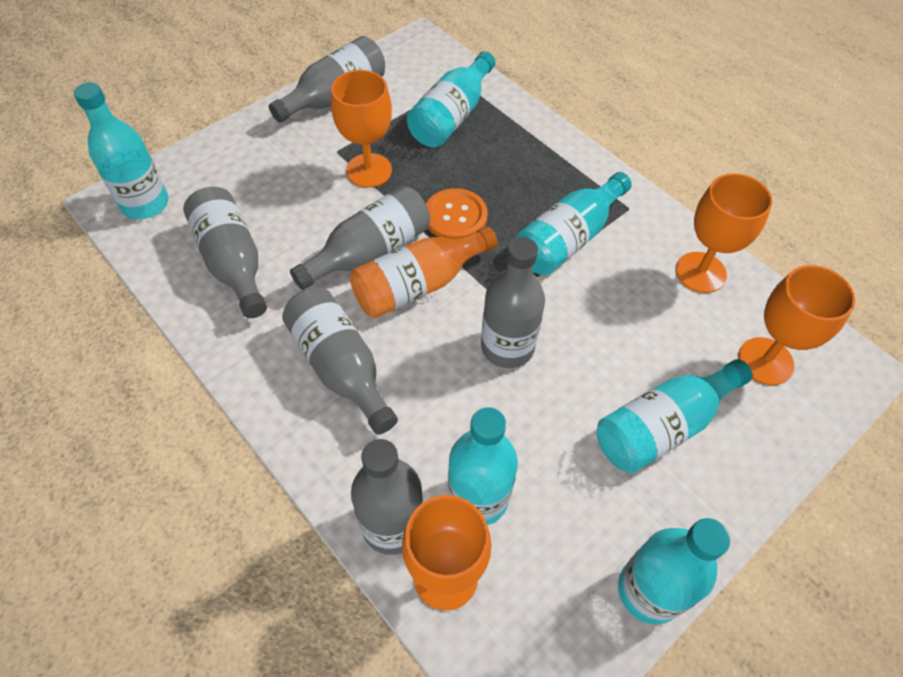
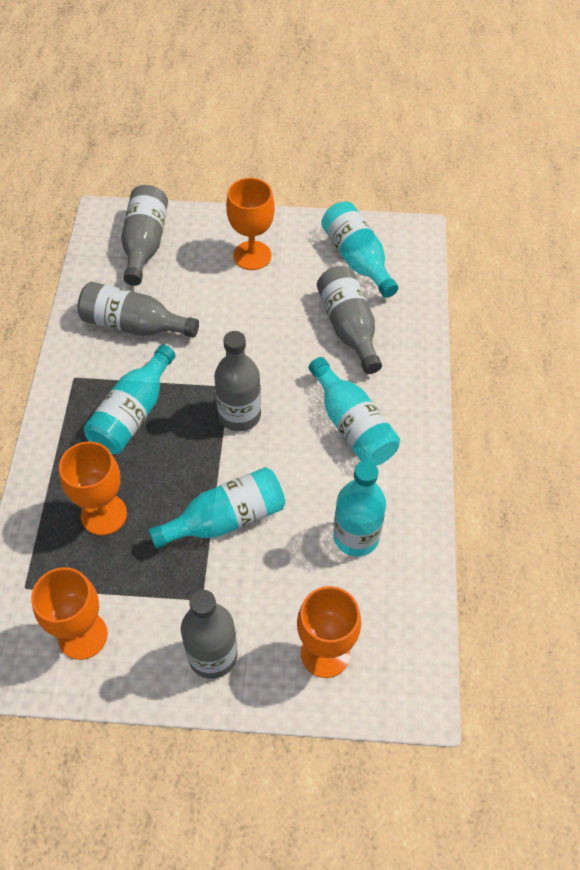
grey bottle: 6 -> 5
orange bottle: 1 -> 0
orange button: 1 -> 0
turquoise bottle: 6 -> 5

